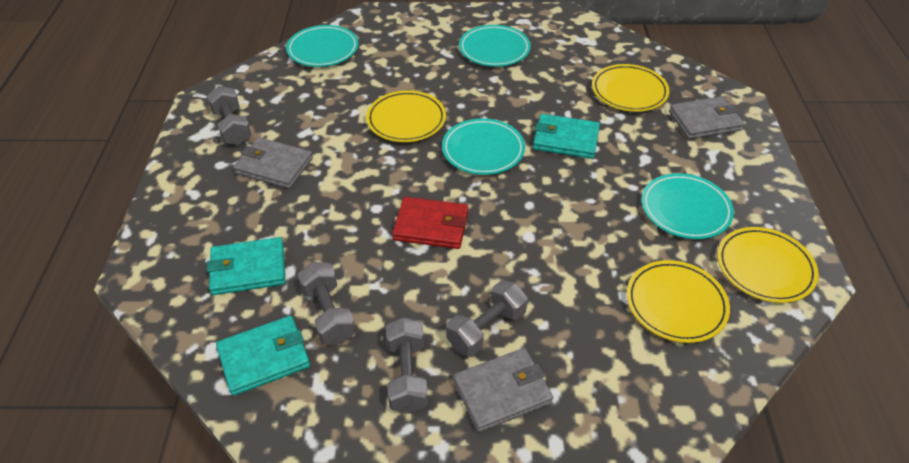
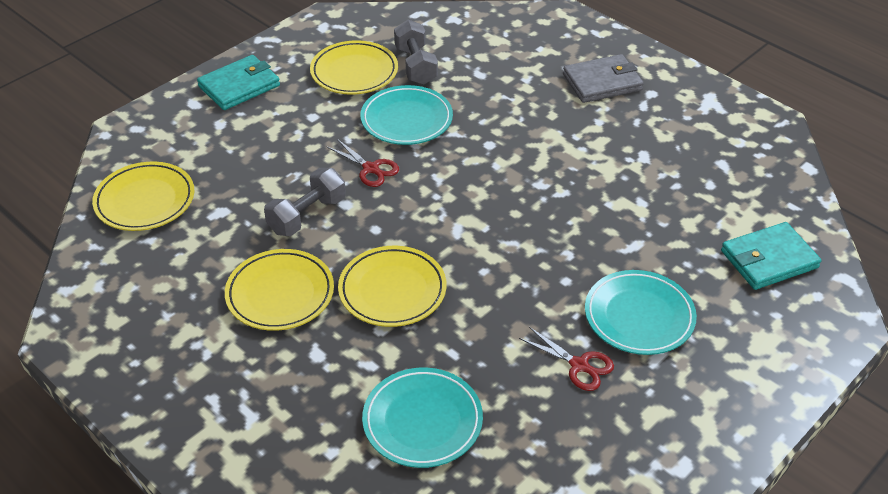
grey dumbbell: 4 -> 2
grey wallet: 3 -> 1
red scissors: 0 -> 2
red wallet: 1 -> 0
turquoise plate: 4 -> 3
turquoise wallet: 3 -> 2

